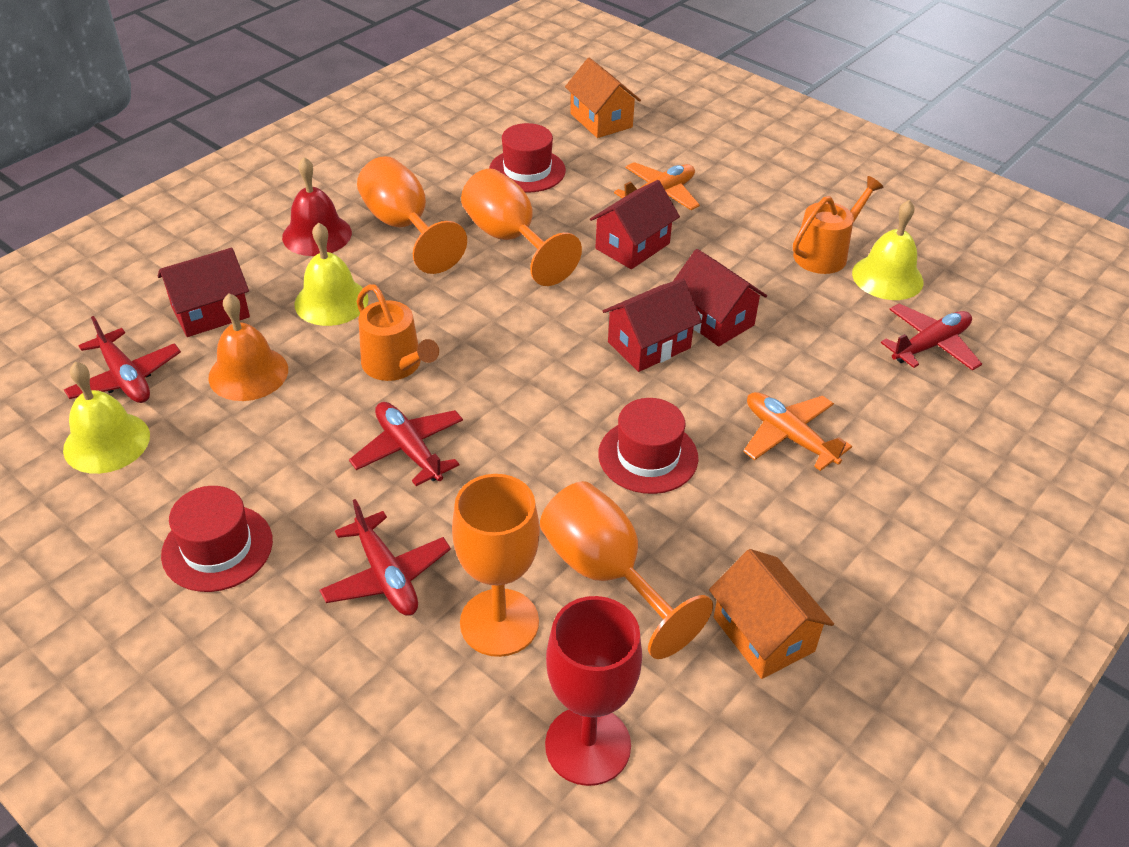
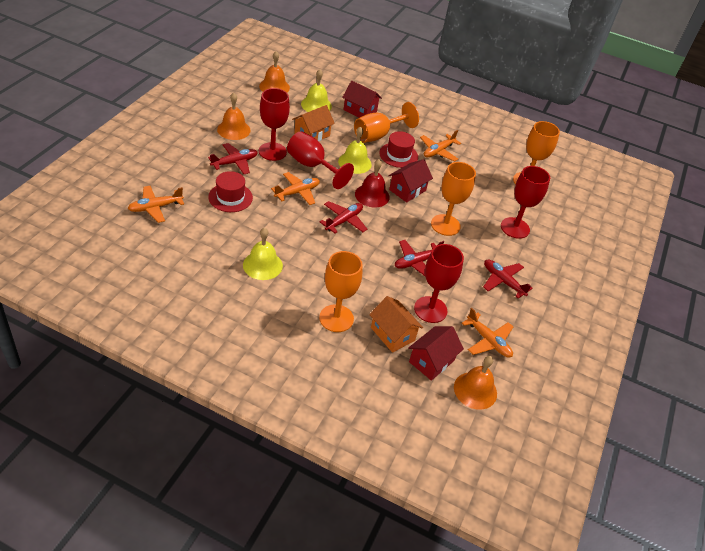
orange bell: 1 -> 3
orange plane: 2 -> 4
orange watering can: 2 -> 0
red goblet: 1 -> 4
red hat: 3 -> 2
red house: 4 -> 3

